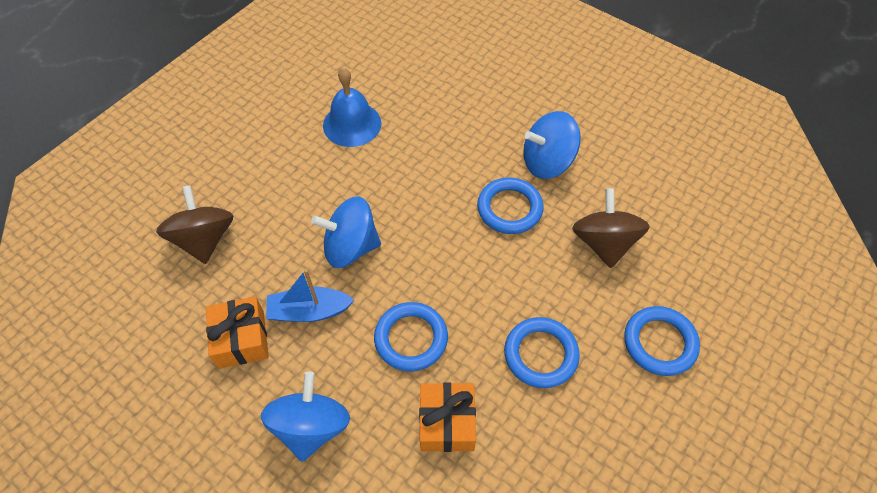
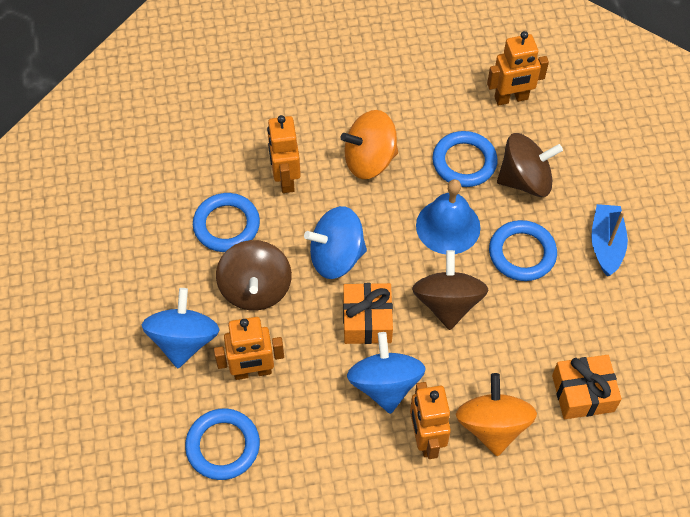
brown spinning top: 2 -> 3
orange robot: 0 -> 4
orange spinning top: 0 -> 2

